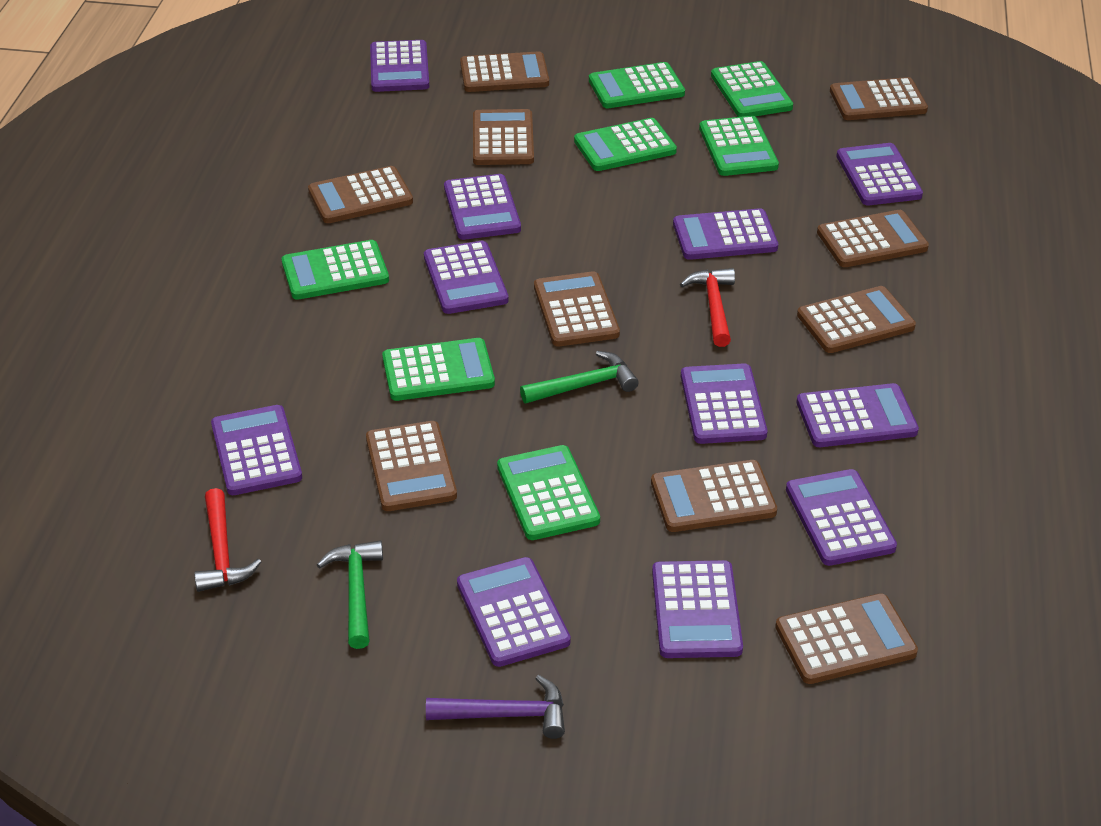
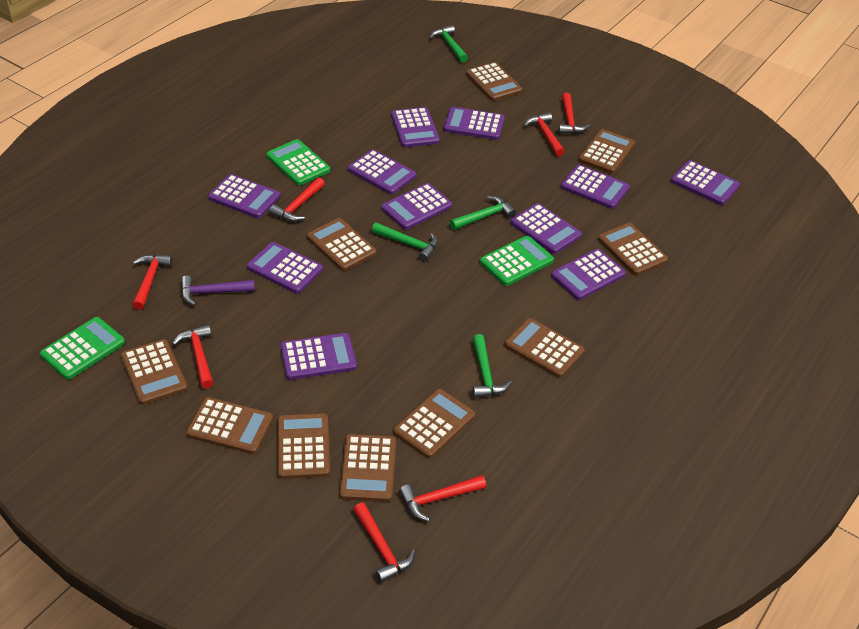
green calculator: 7 -> 3
green hammer: 2 -> 4
red hammer: 2 -> 7

